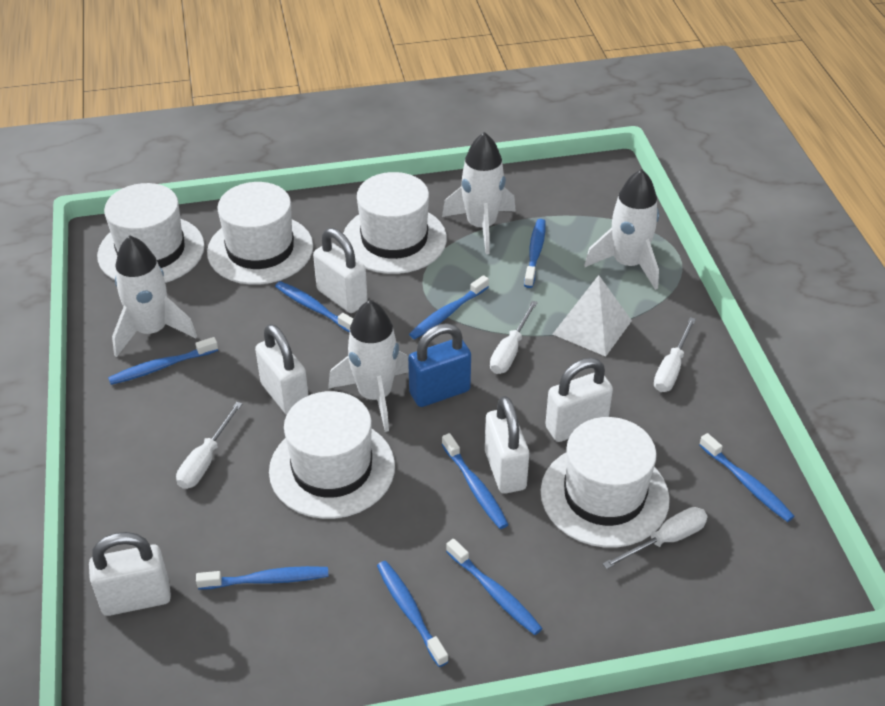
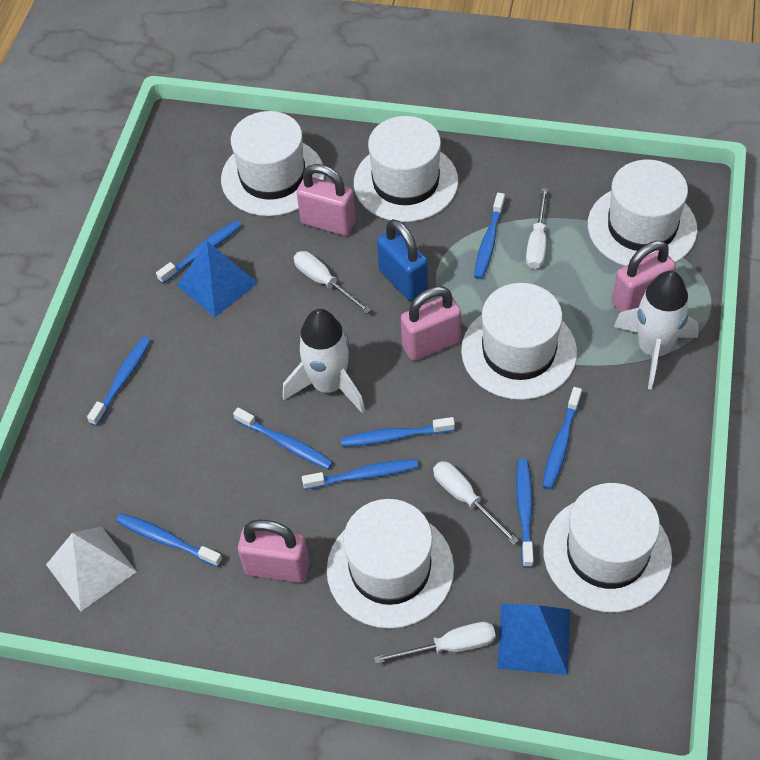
blue pyramid: 0 -> 2
pink padlock: 0 -> 4
white hat: 5 -> 6
white padlock: 5 -> 0
white rocket: 4 -> 2

